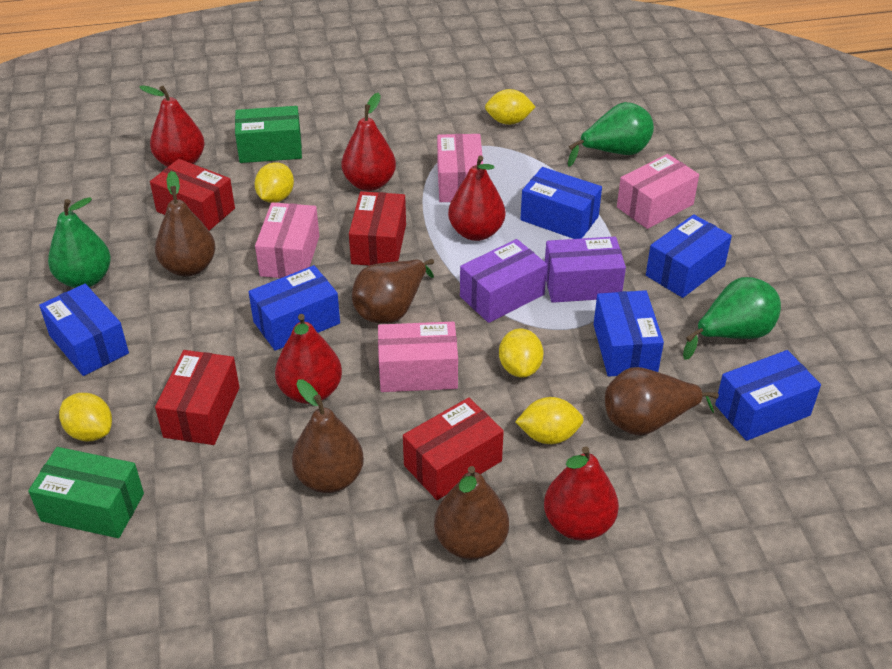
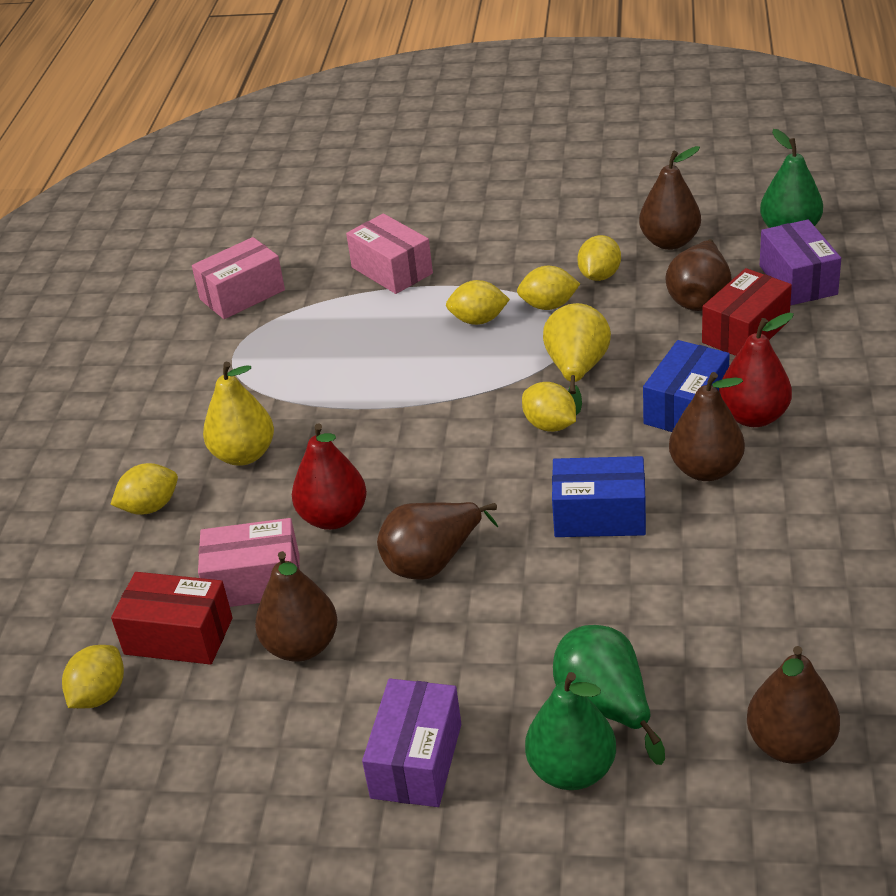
blue box: 6 -> 2
brown pear: 5 -> 6
green box: 2 -> 0
pink box: 4 -> 3
red box: 4 -> 2
red pear: 5 -> 2
yellow lemon: 5 -> 6
yellow pear: 0 -> 2

